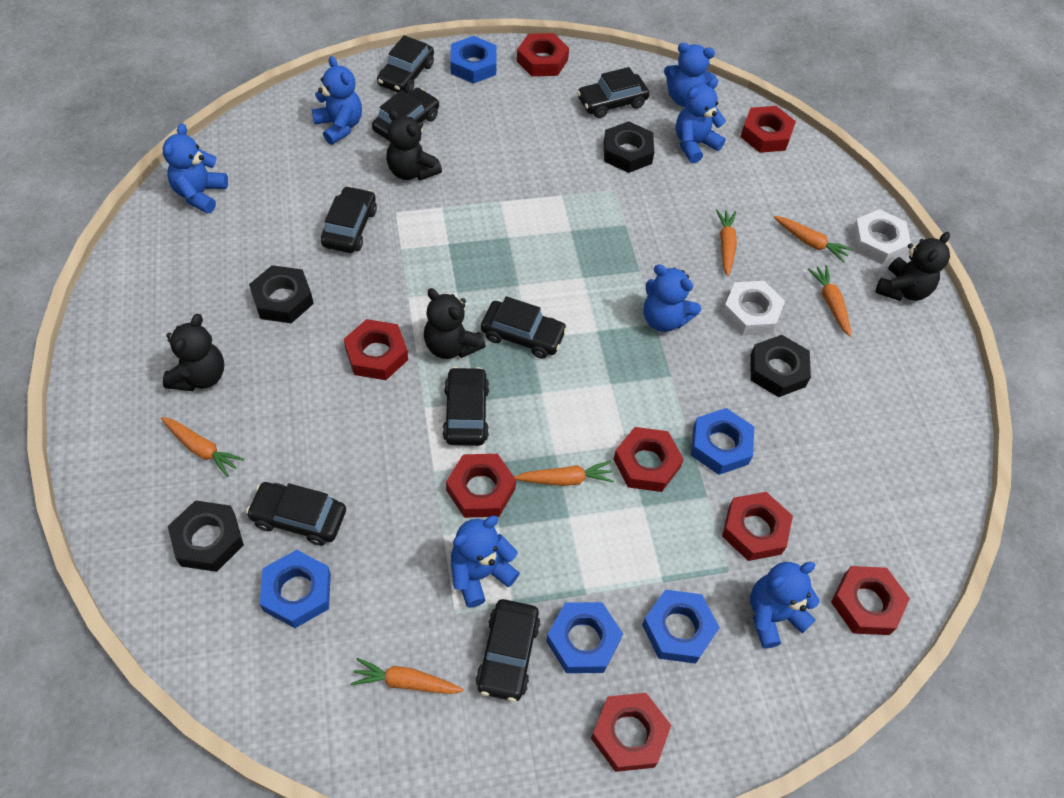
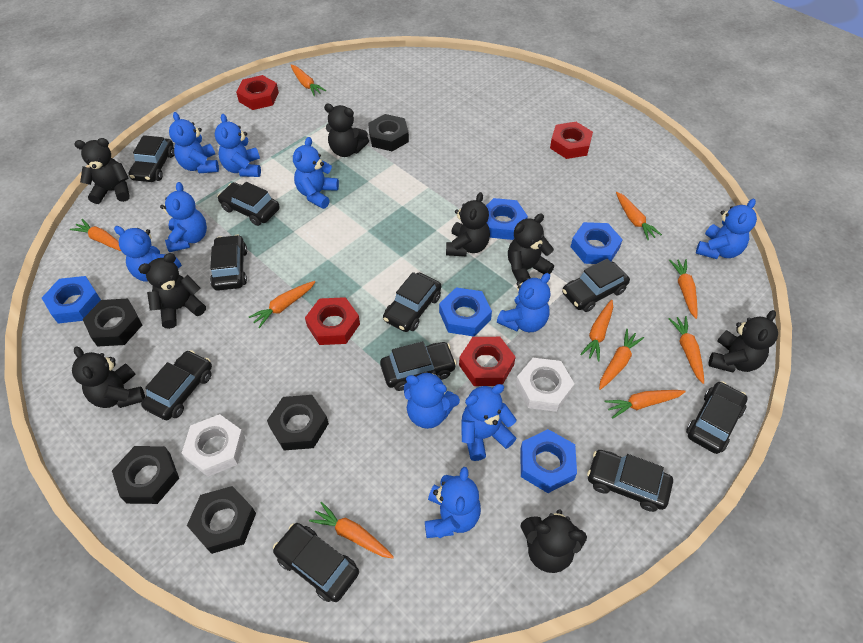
black car: 8 -> 10
black nut: 4 -> 5
black teddy bear: 4 -> 8
blue teddy bear: 7 -> 10
orange carrot: 6 -> 10
red nut: 8 -> 4

